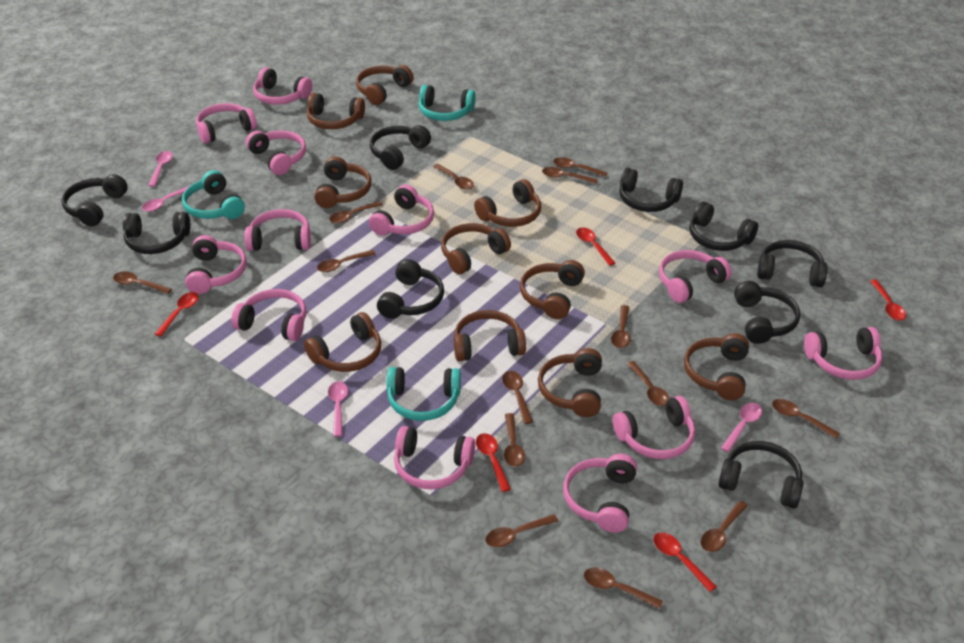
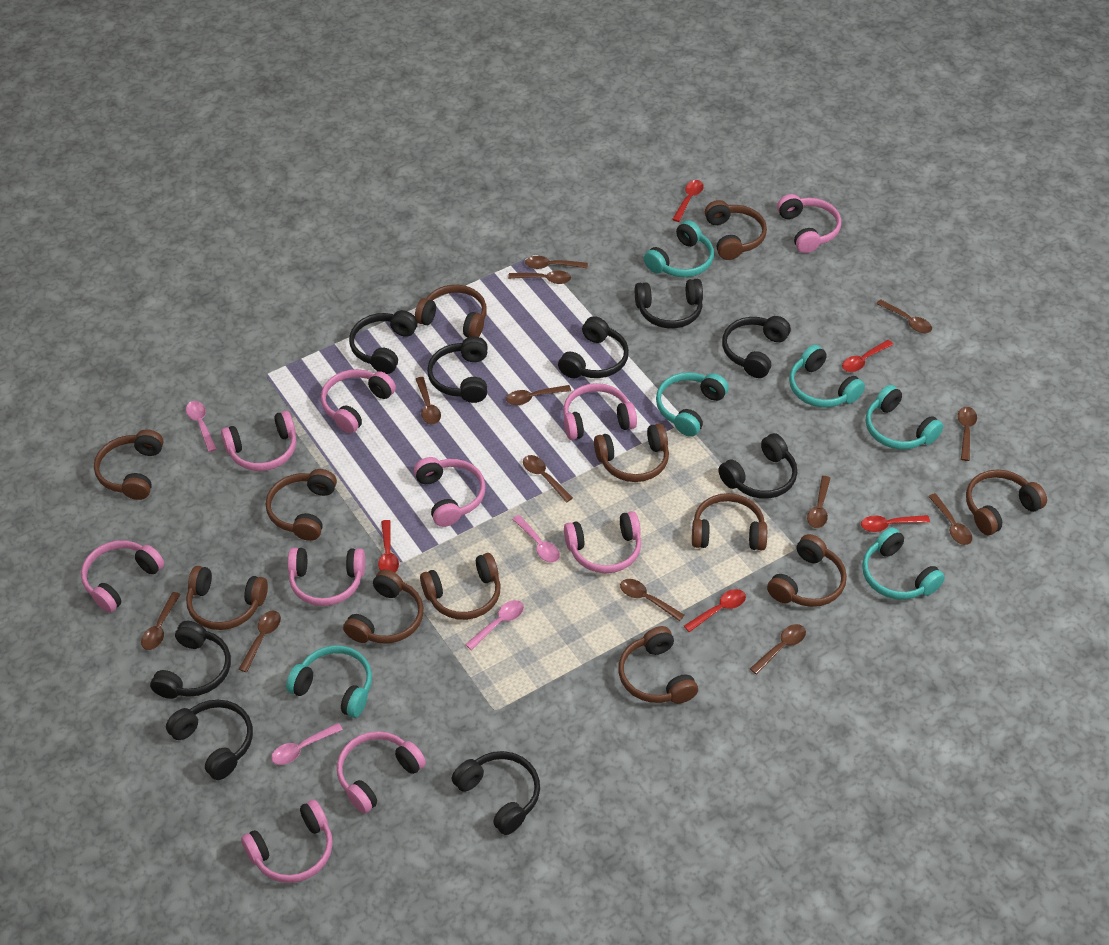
brown headphones: 10 -> 12
brown spoon: 14 -> 13
pink headphones: 12 -> 10
turquoise headphones: 3 -> 6

